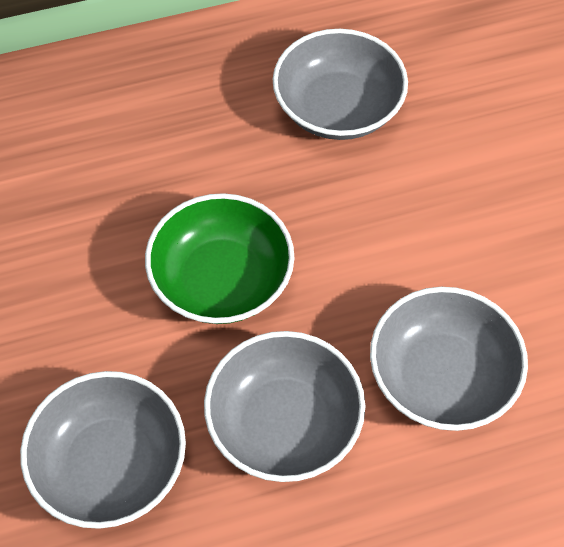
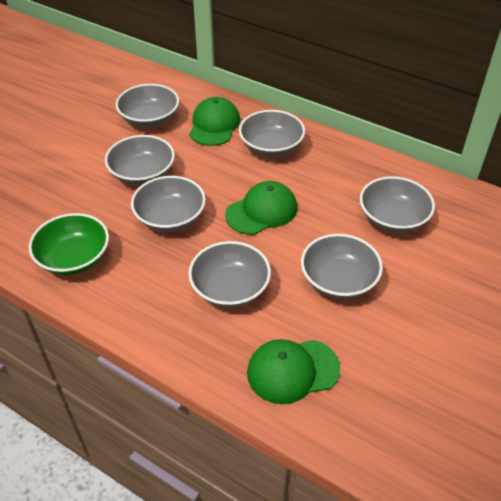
green cap: 0 -> 3
grey bowl: 4 -> 7

